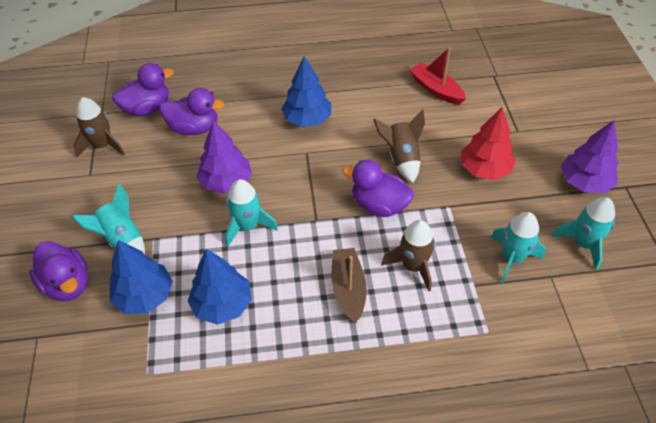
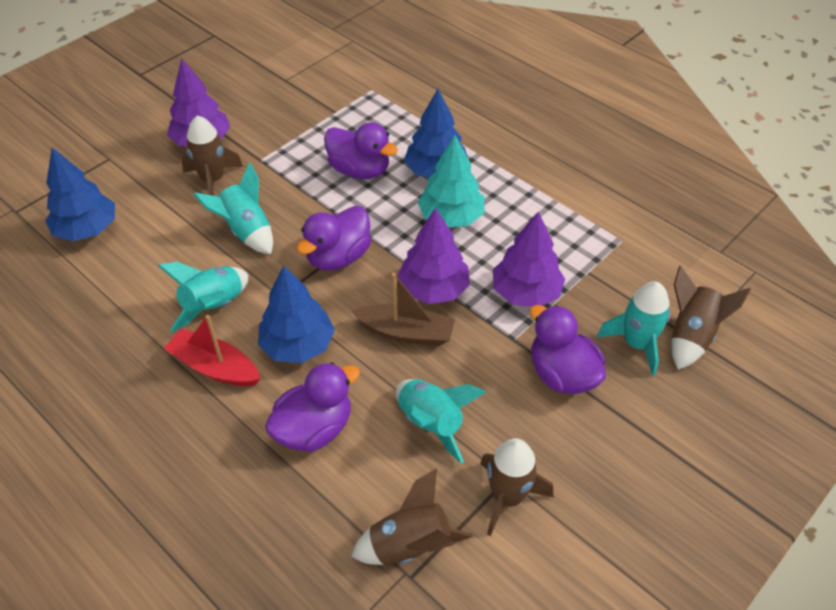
brown rocket: 3 -> 4
purple tree: 2 -> 3
red tree: 1 -> 0
turquoise tree: 0 -> 1

